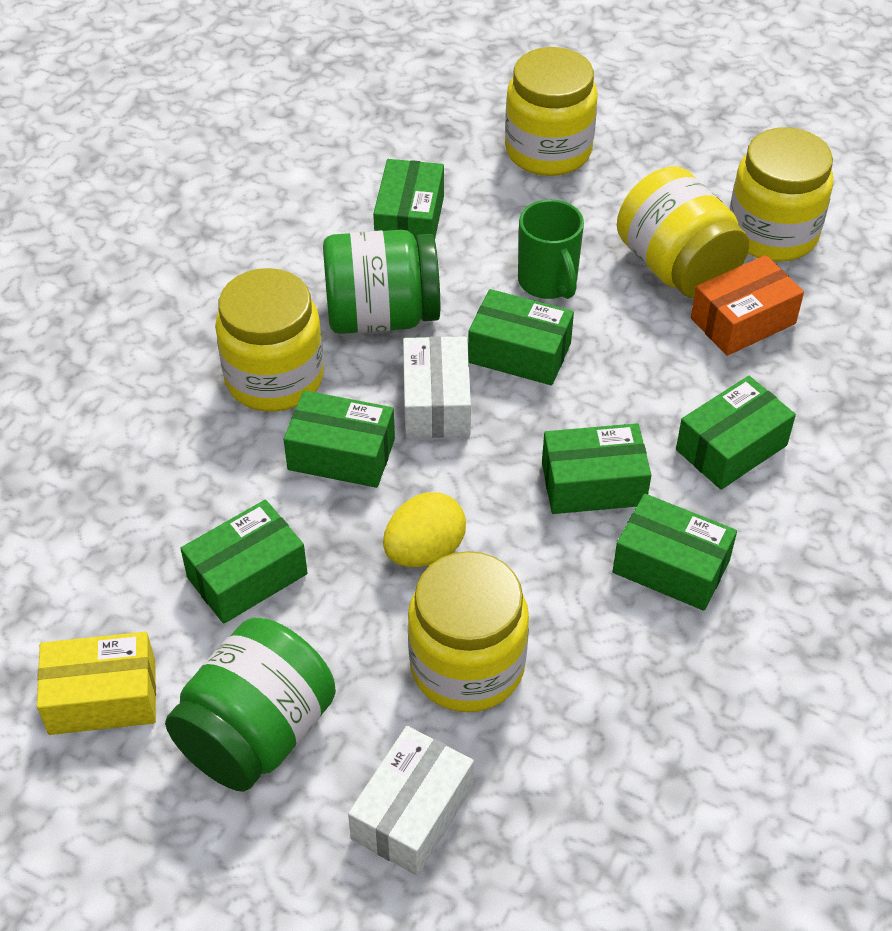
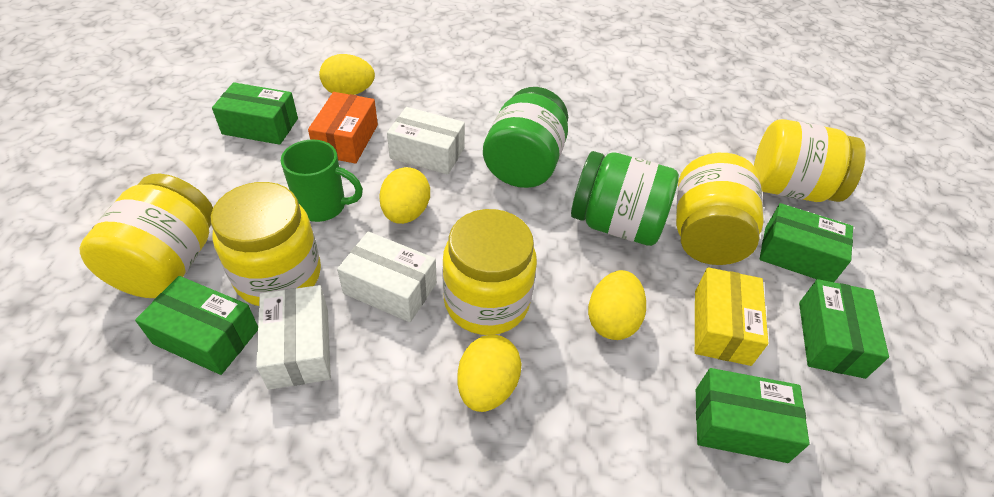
green box: 7 -> 5
white box: 2 -> 3
yellow egg: 1 -> 4

